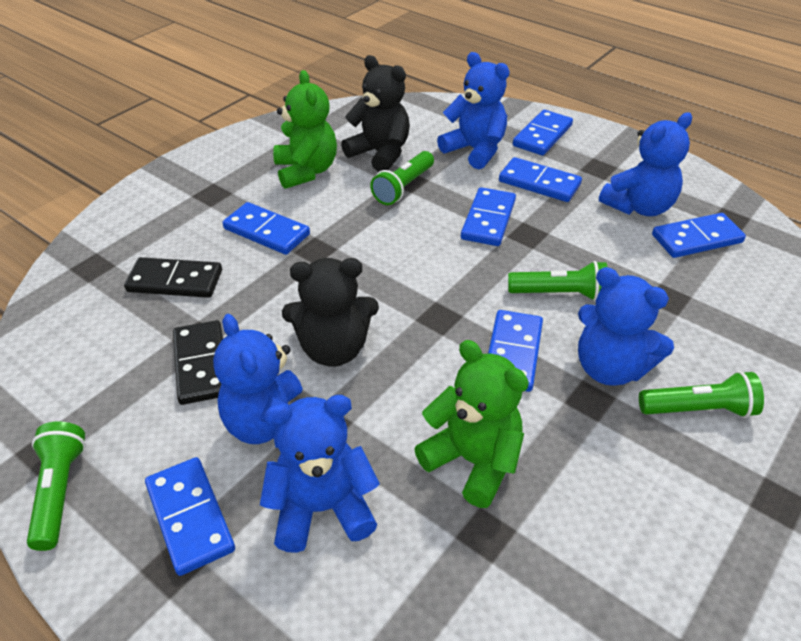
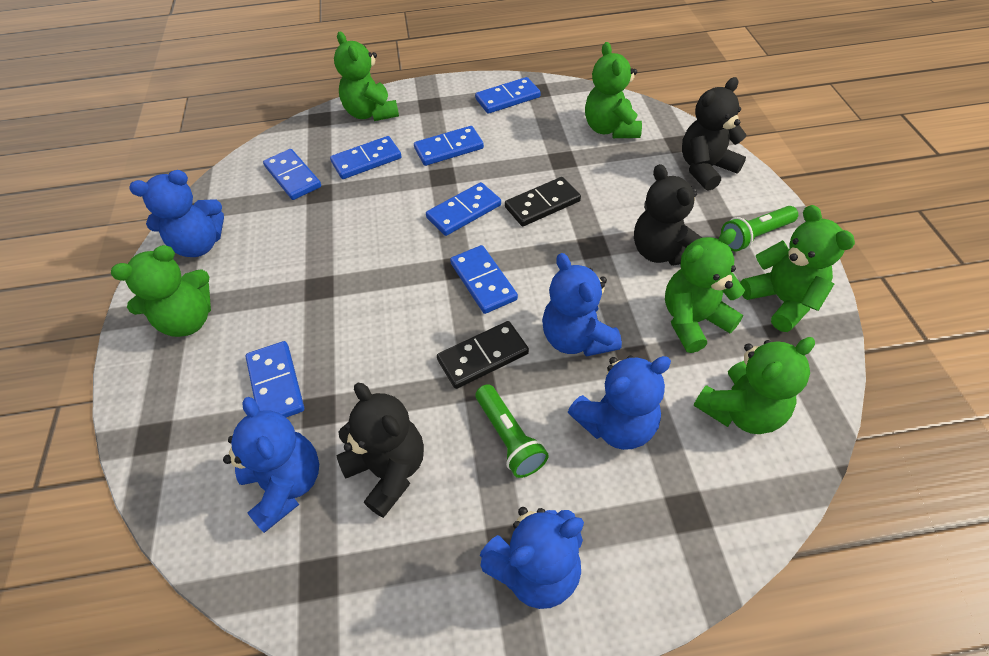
black teddy bear: 2 -> 3
green flashlight: 4 -> 2
green teddy bear: 2 -> 6

